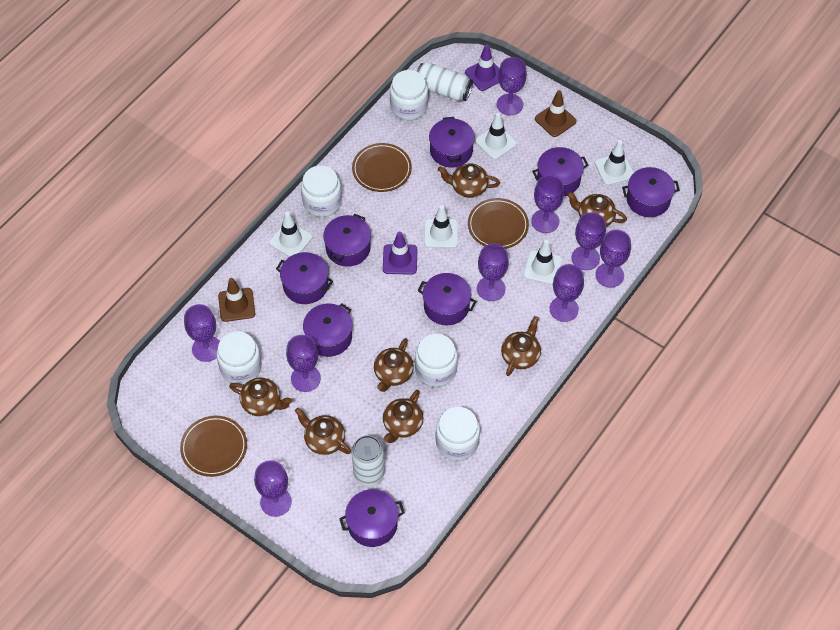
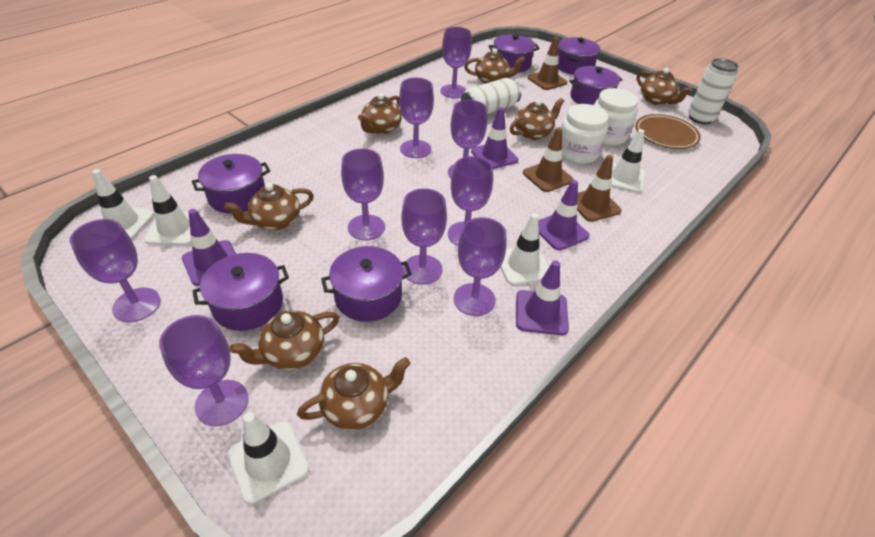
brown plate: 3 -> 1
brown traffic cone: 2 -> 3
purple pot: 8 -> 6
purple traffic cone: 2 -> 4
white jar: 5 -> 2

